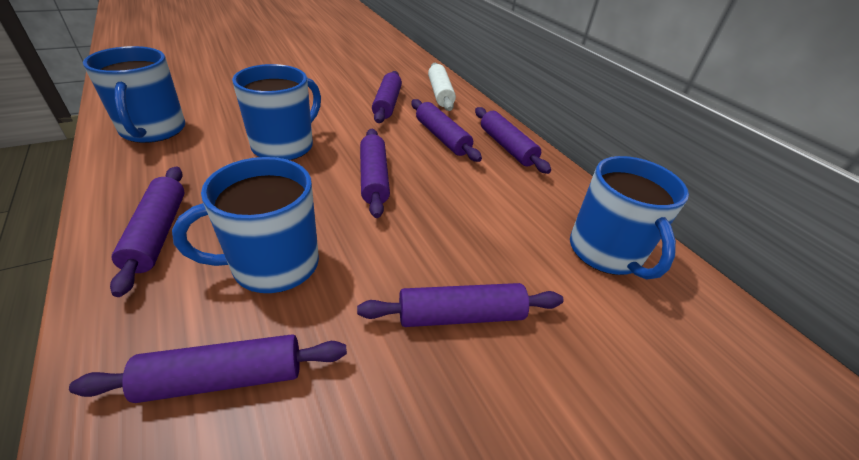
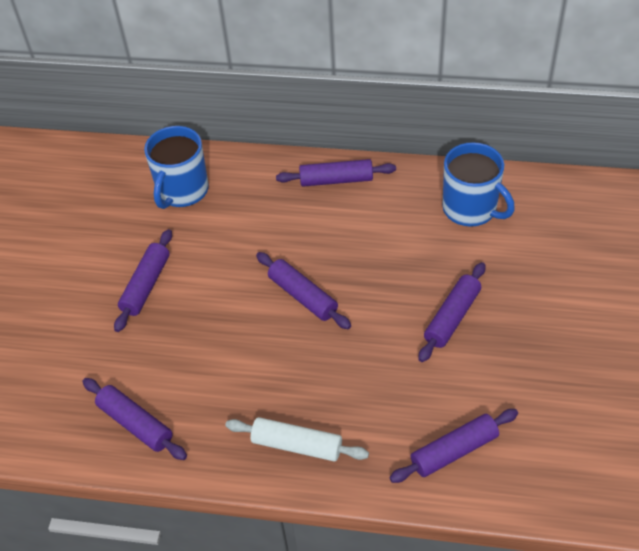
blue mug: 4 -> 2
purple rolling pin: 7 -> 6

